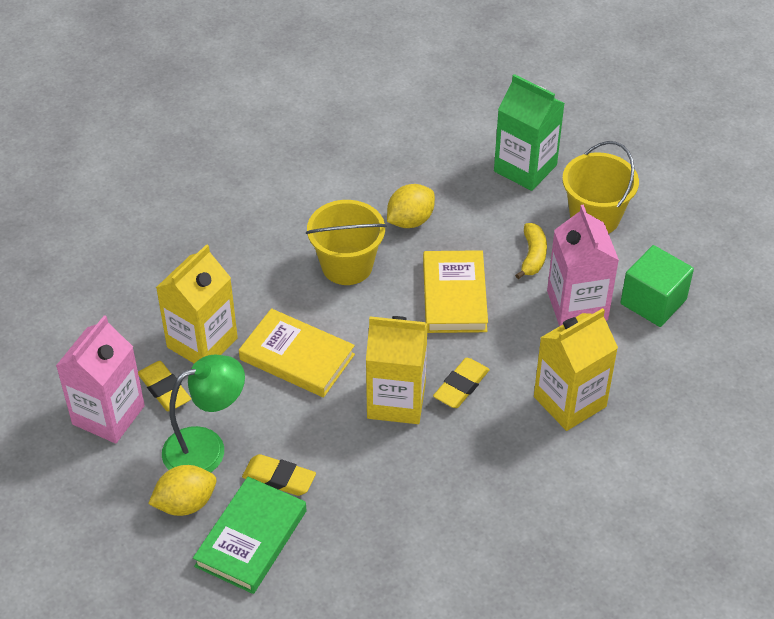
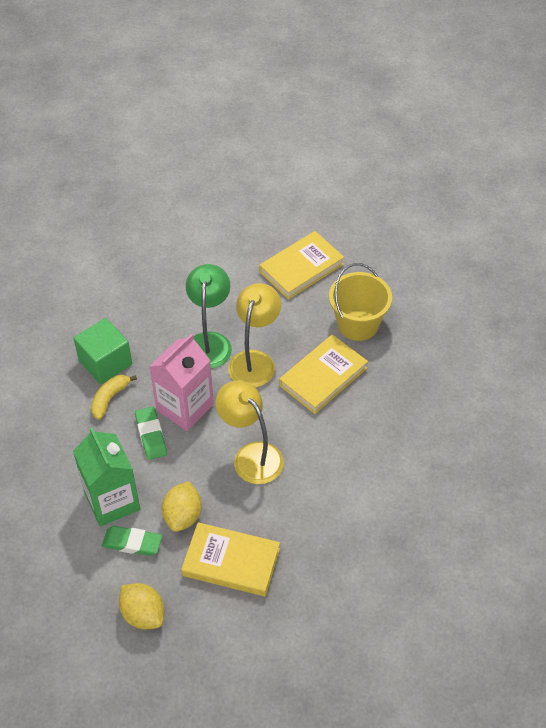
green book: 1 -> 0
green eraser: 0 -> 2
pink carton: 2 -> 1
yellow book: 2 -> 3
yellow bucket: 2 -> 1
yellow carton: 3 -> 0
yellow eraser: 3 -> 0
yellow lamp: 0 -> 2

